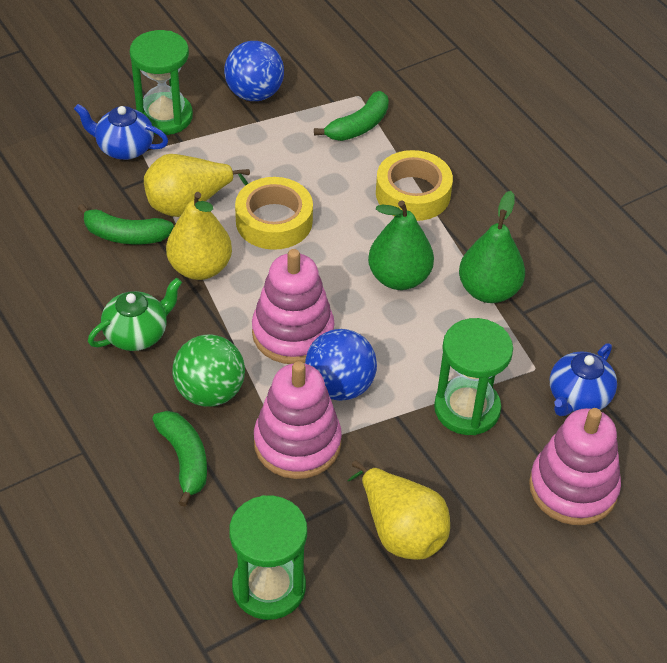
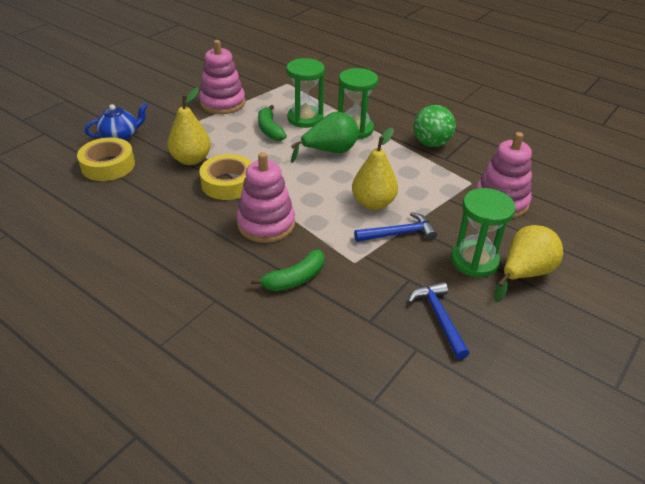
blue ball: 2 -> 0
blue hammer: 0 -> 2
blue teapot: 2 -> 1
green banana: 3 -> 2
green pear: 2 -> 1
green teapot: 1 -> 0

